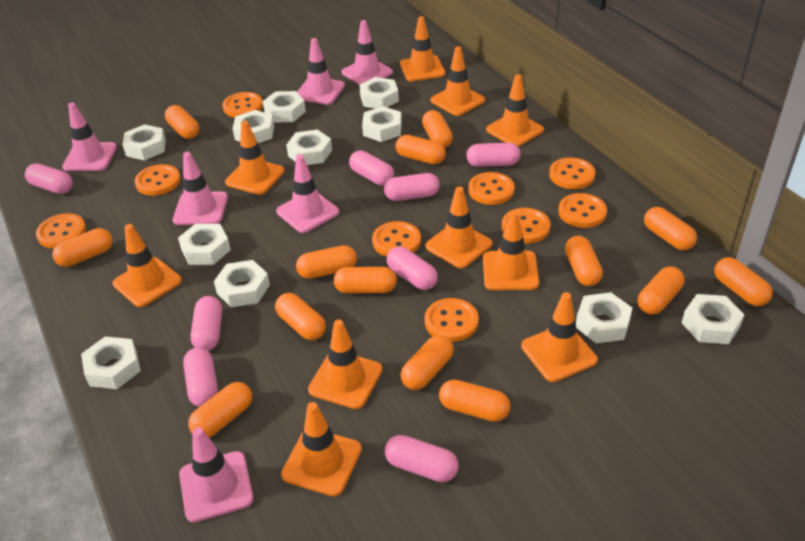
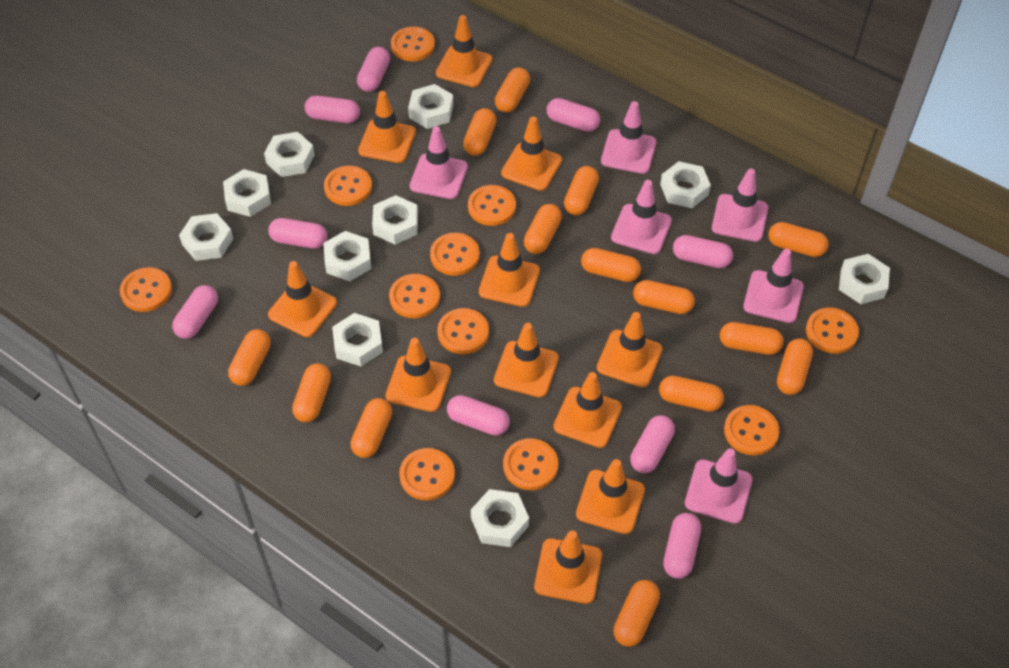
orange button: 9 -> 11
orange traffic cone: 10 -> 11
pink capsule: 8 -> 9
white nut: 11 -> 10

